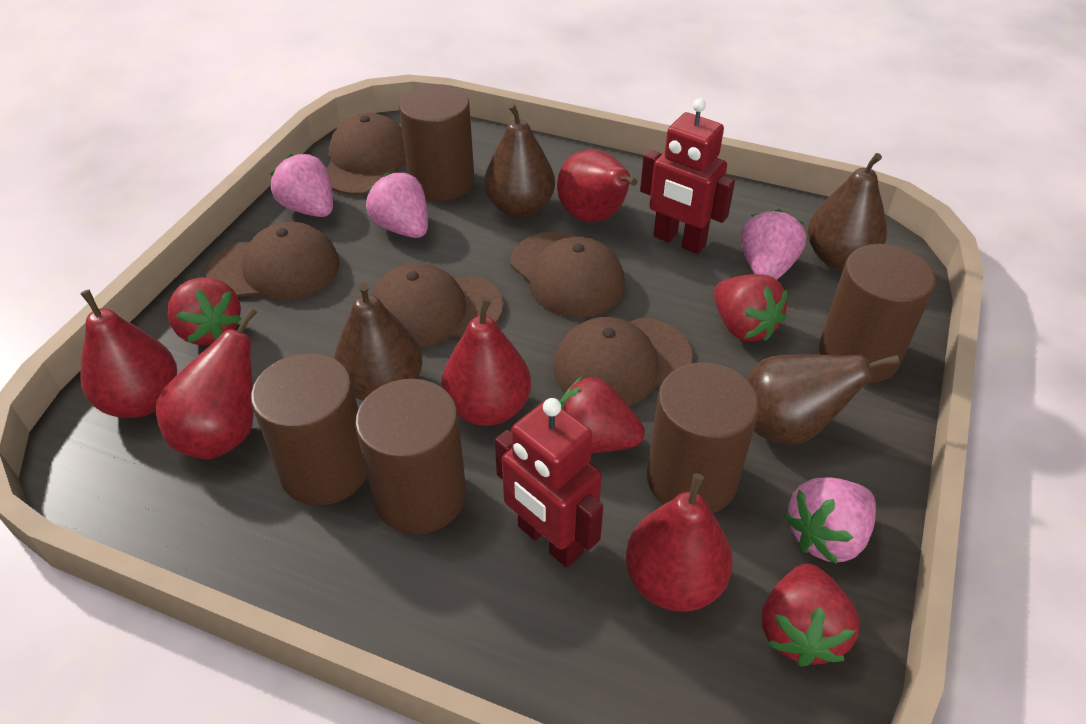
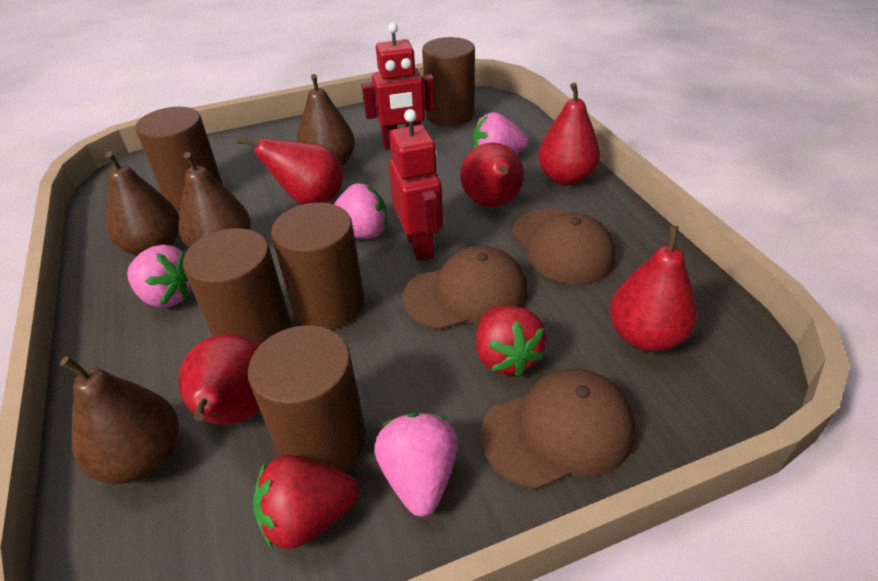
brown cap: 5 -> 3
red strawberry: 4 -> 2

